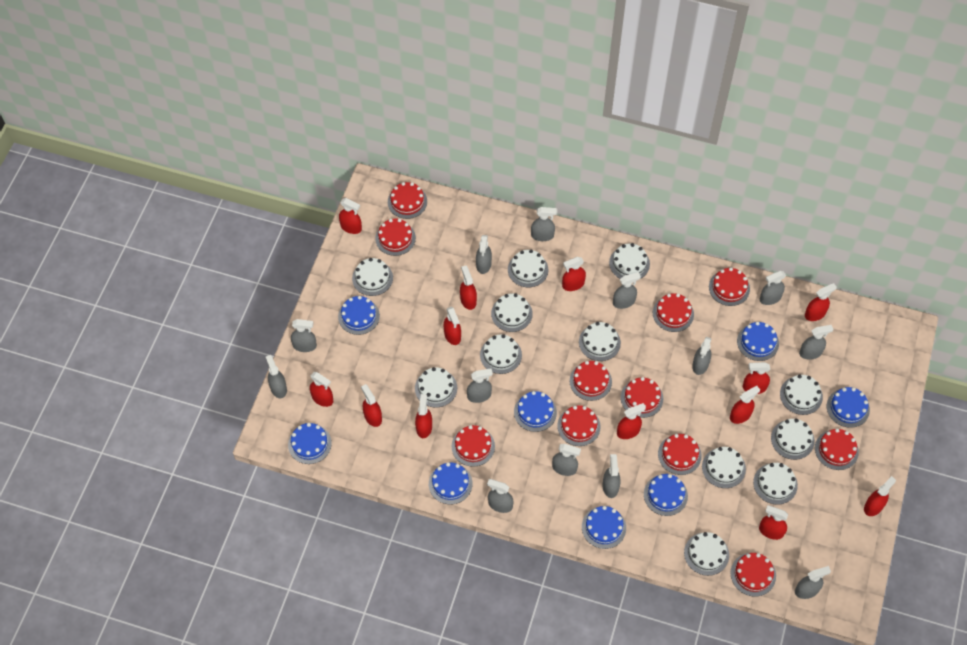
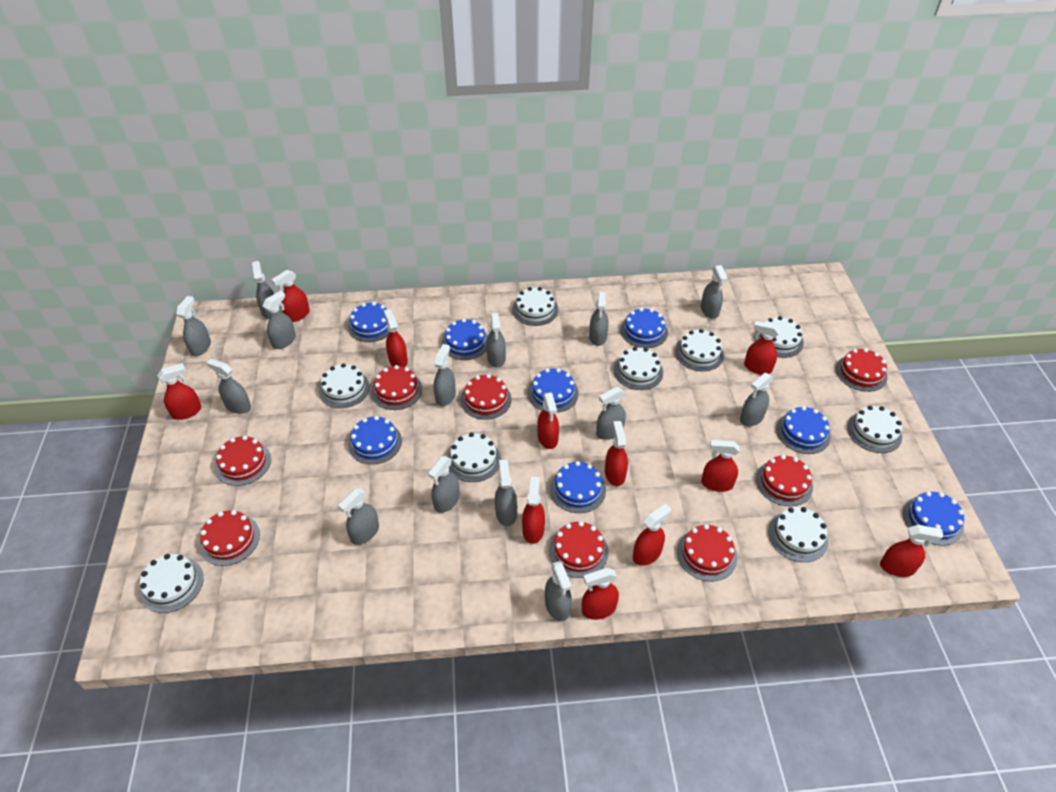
grey spray bottle: 13 -> 14
red cake: 11 -> 8
red spray bottle: 13 -> 11
white cake: 12 -> 9

